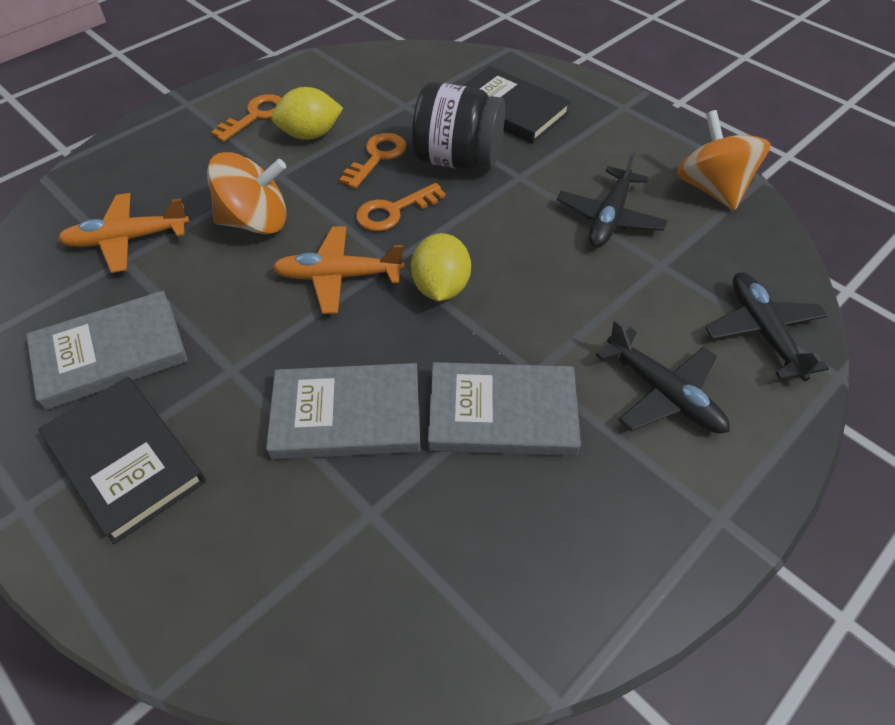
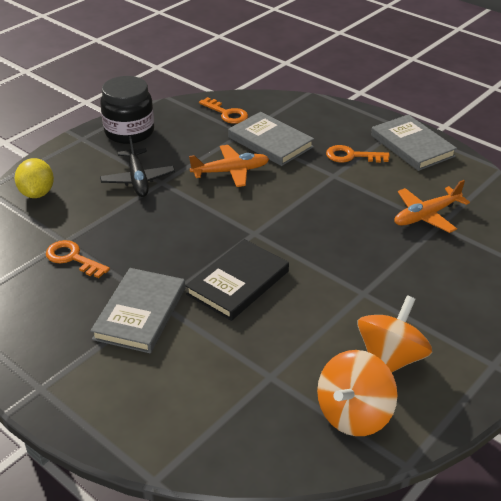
black book: 2 -> 1
black plane: 3 -> 1
yellow lemon: 2 -> 1

